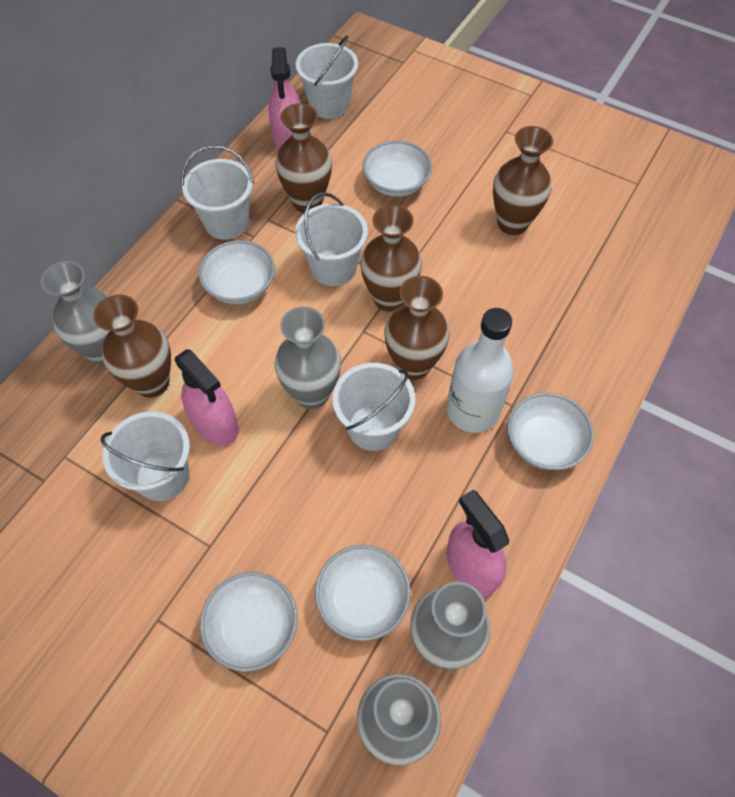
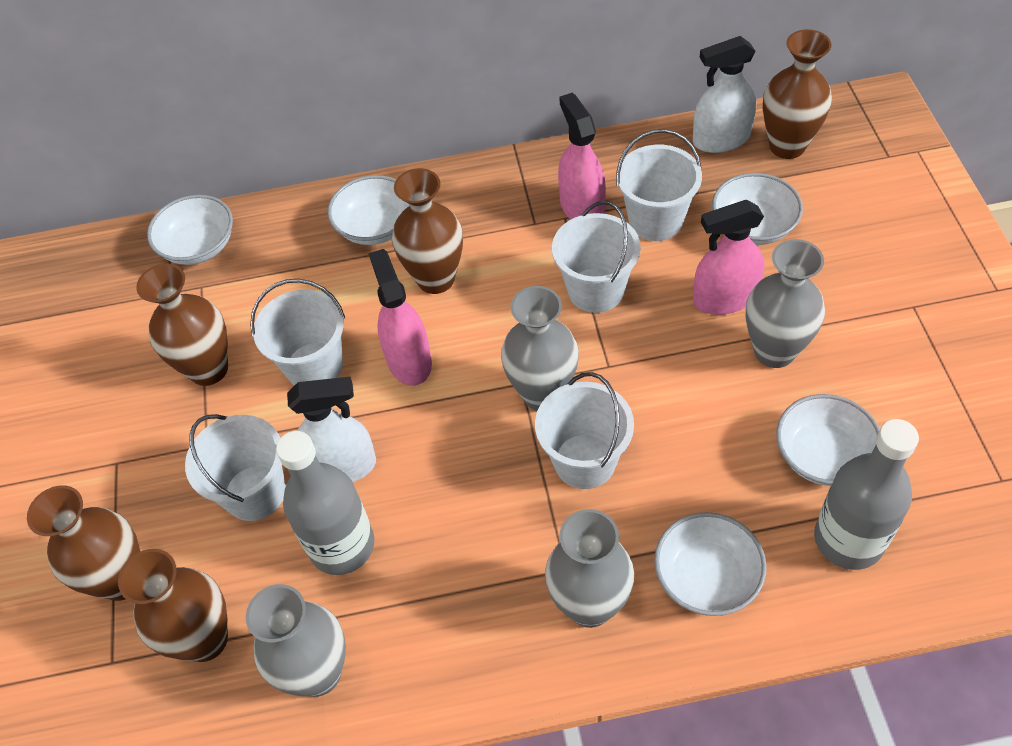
grey bottle: 0 -> 2
white bottle: 1 -> 0
white spray bottle: 0 -> 2

